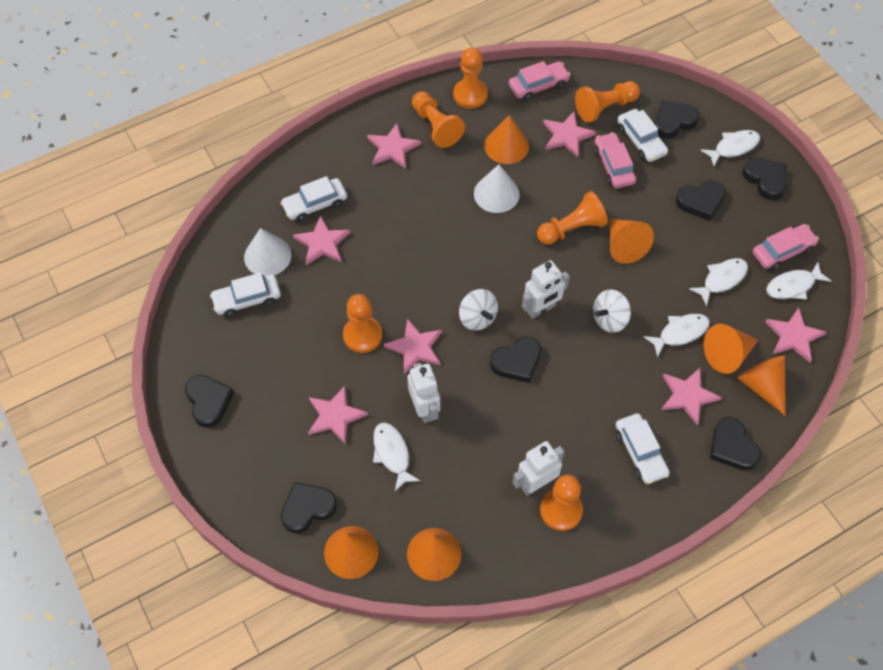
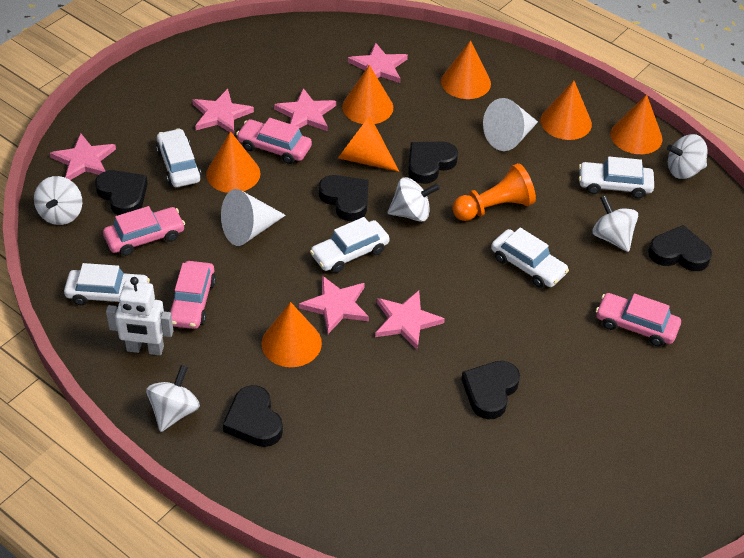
black heart: 7 -> 6
orange cone: 6 -> 7
orange pawn: 6 -> 1
pink car: 3 -> 4
pink star: 7 -> 6
white car: 4 -> 5
white fish: 5 -> 0
white robot: 3 -> 1
white spinning top: 2 -> 5

